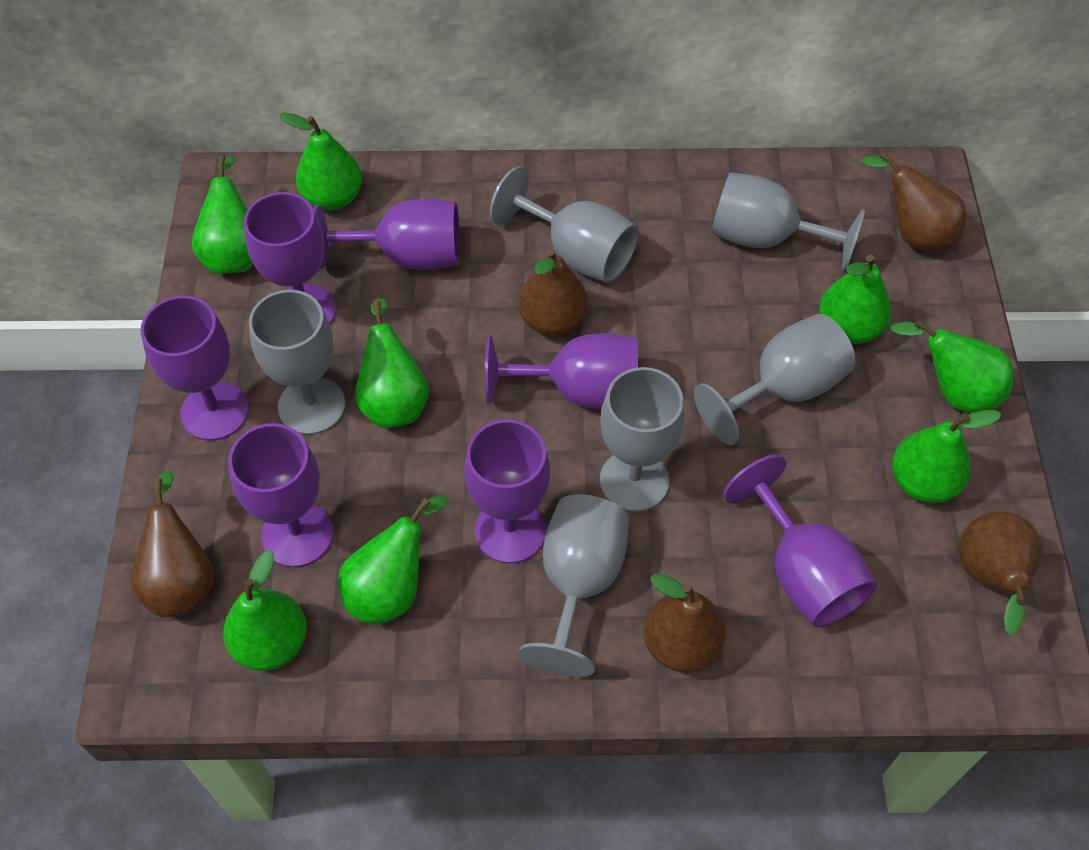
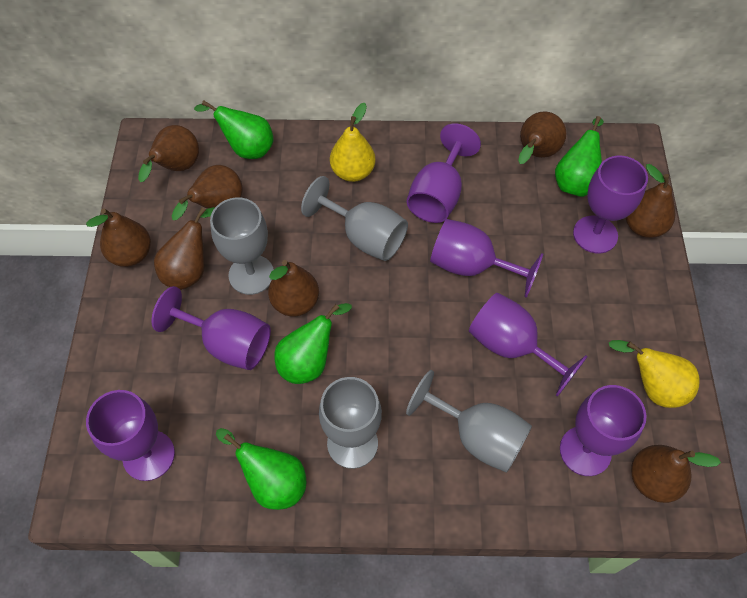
brown pear: 5 -> 8
green pear: 8 -> 4
grey goblet: 6 -> 4
yellow pear: 0 -> 2

